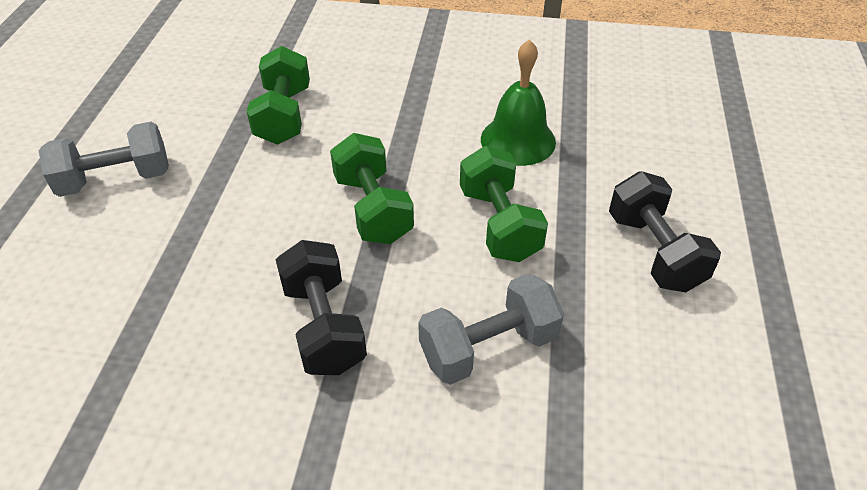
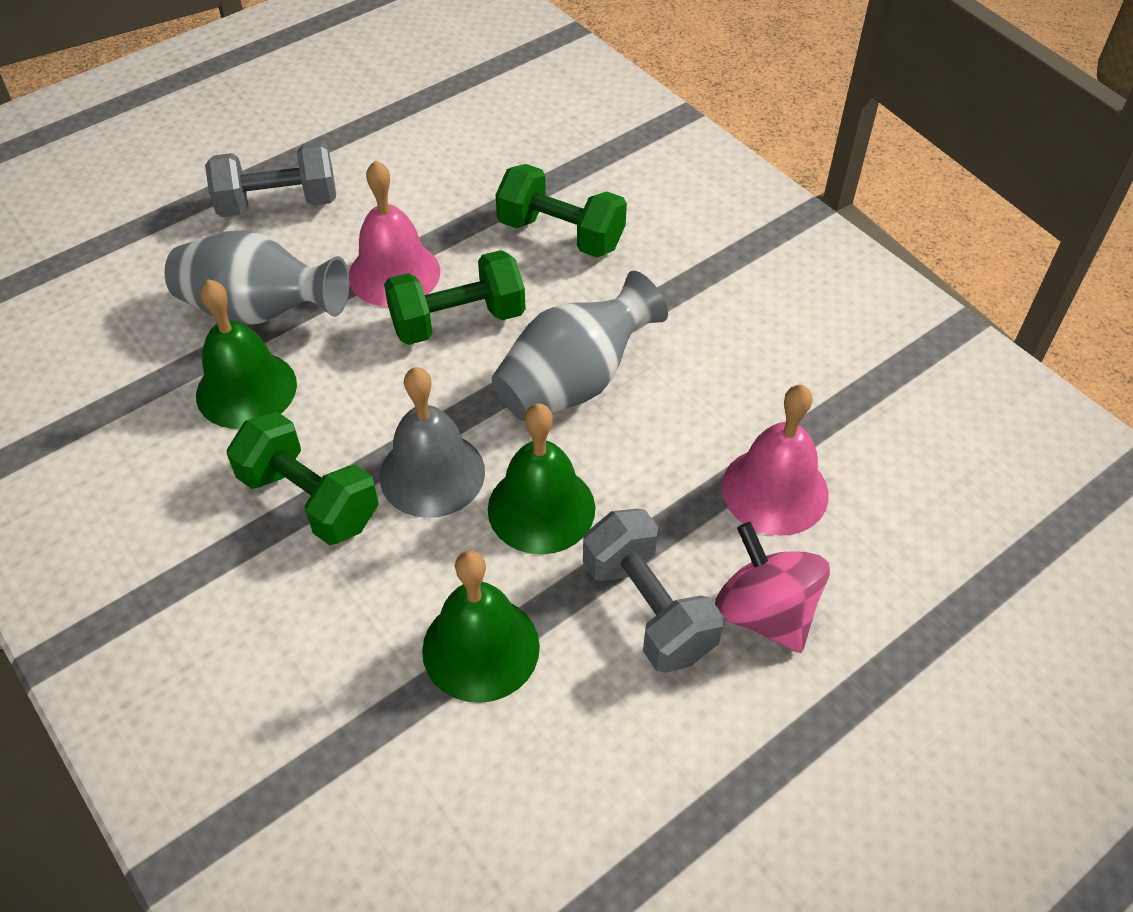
black dumbbell: 2 -> 0
green bell: 1 -> 3
grey bell: 0 -> 1
grey vase: 0 -> 2
pink bell: 0 -> 2
pink spinning top: 0 -> 1

